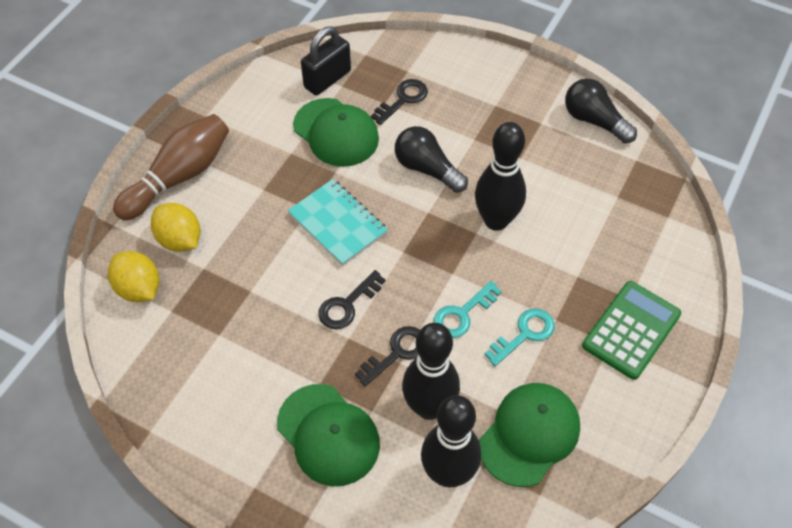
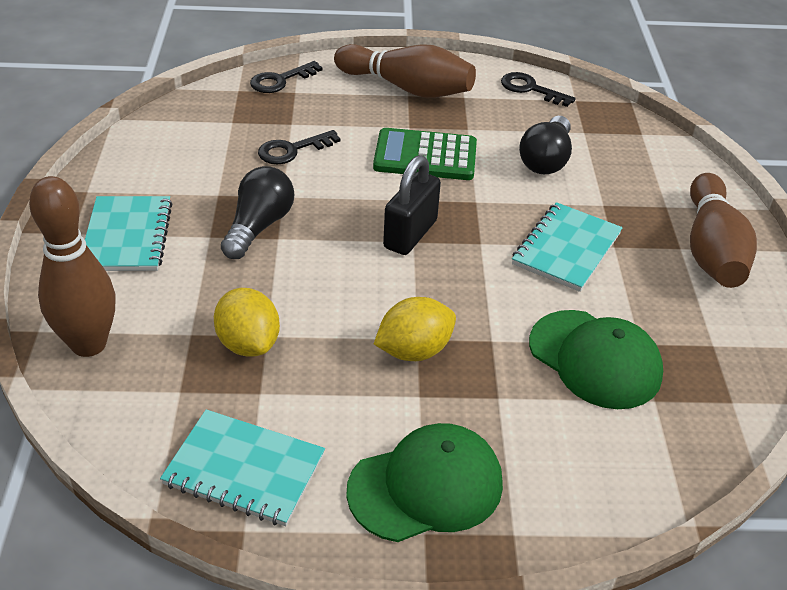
black bowling pin: 3 -> 0
brown bowling pin: 1 -> 3
green cap: 3 -> 2
turquoise key: 2 -> 0
turquoise notebook: 1 -> 3

